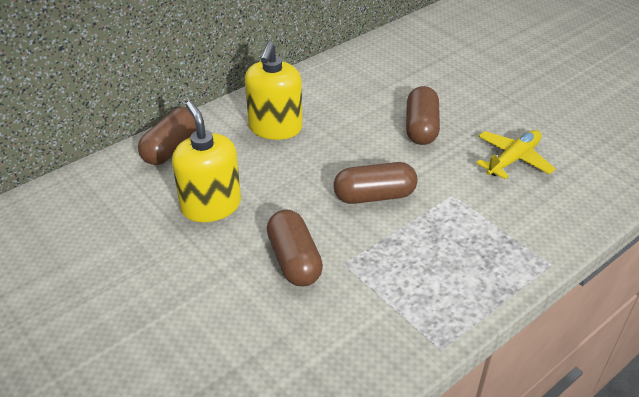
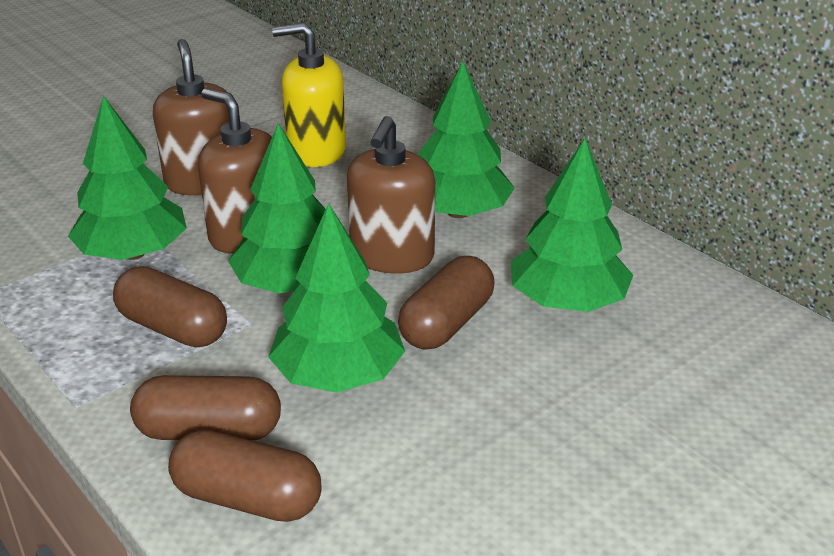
brown soap dispenser: 0 -> 3
green tree: 0 -> 5
yellow plane: 1 -> 0
yellow soap dispenser: 2 -> 1

